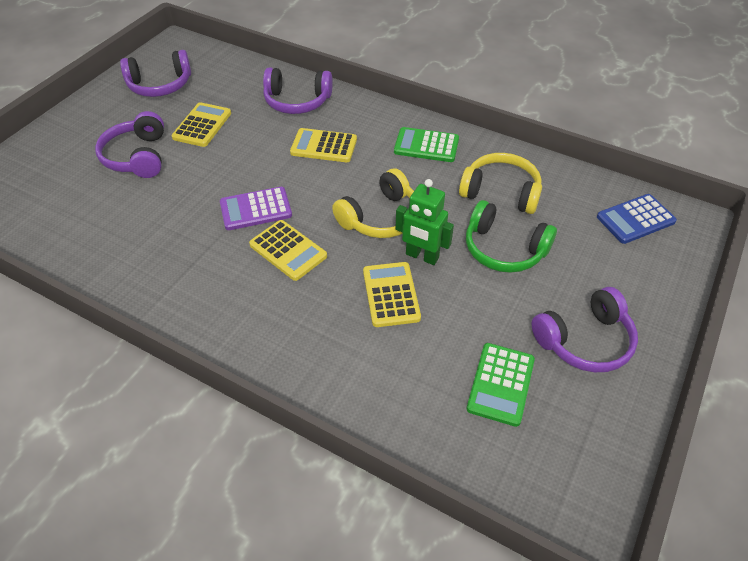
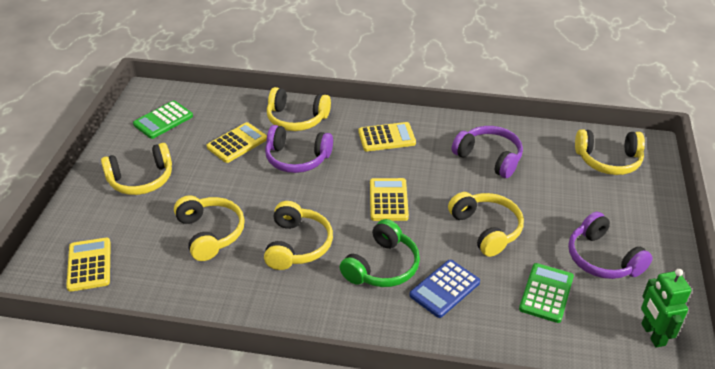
purple calculator: 1 -> 0
purple headphones: 4 -> 3
yellow headphones: 2 -> 6

